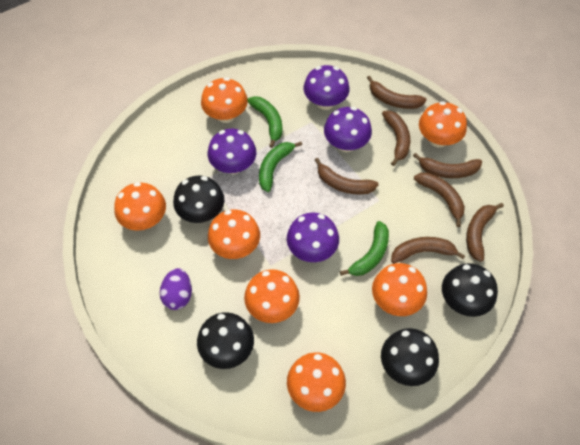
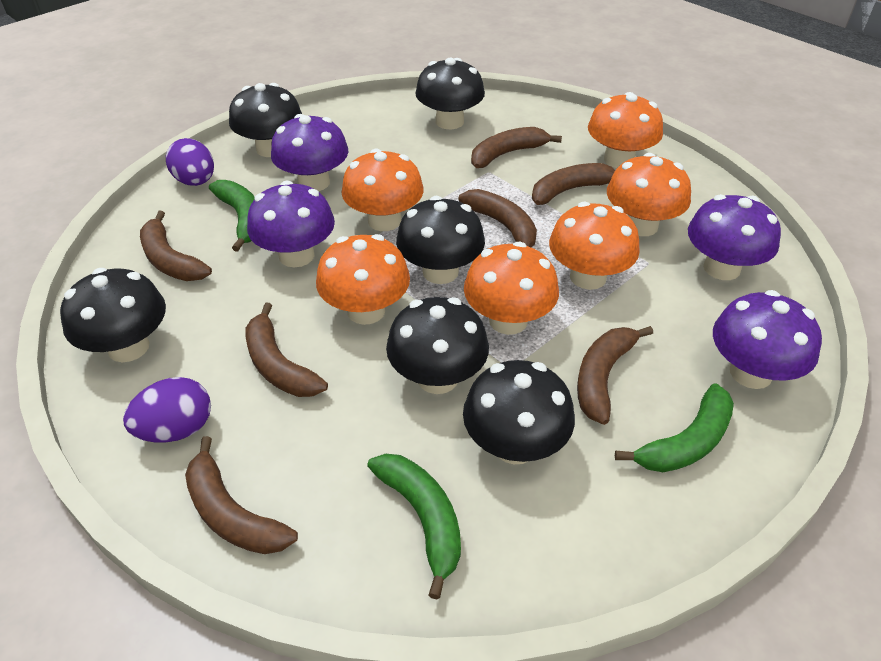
black mushroom: 4 -> 6
orange mushroom: 7 -> 6
purple egg: 1 -> 2

